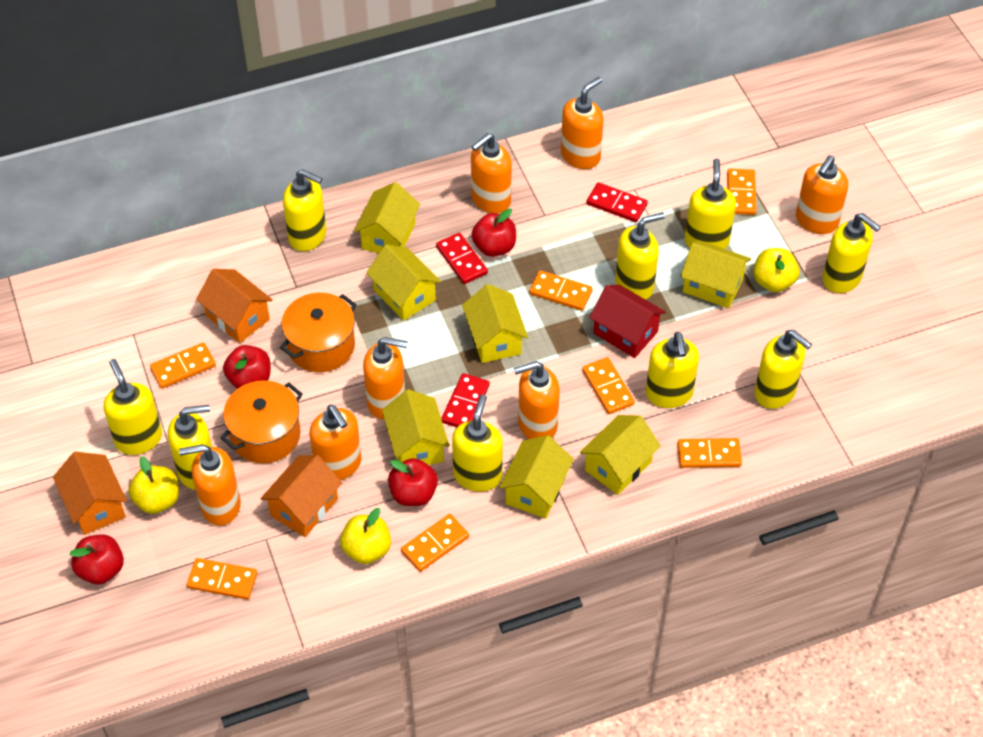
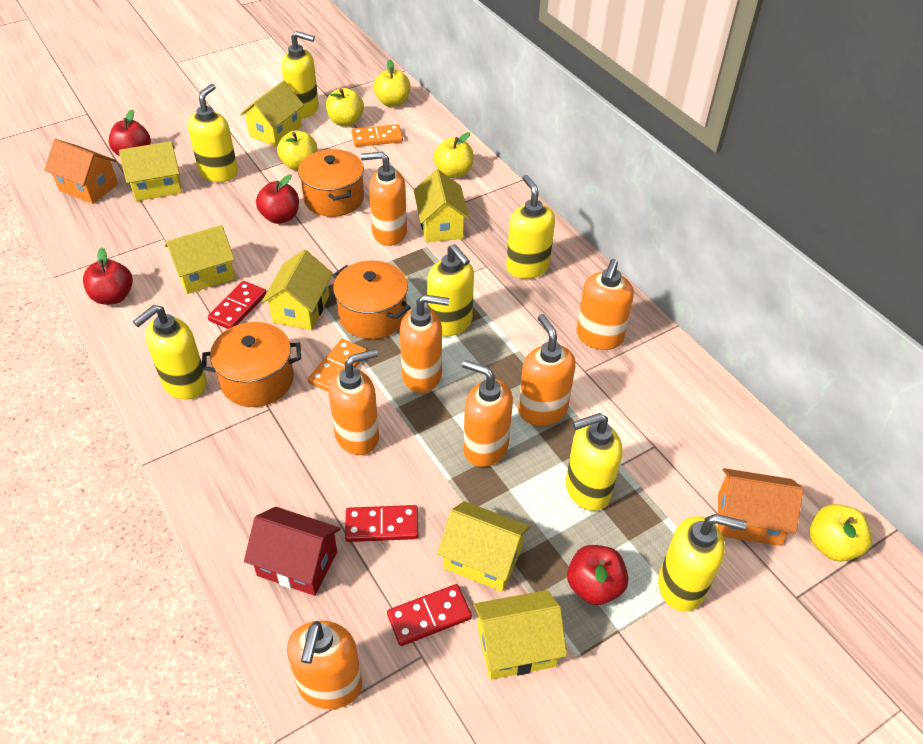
orange domino: 7 -> 2
orange house: 3 -> 2
orange pot: 2 -> 3
yellow apple: 3 -> 5
yellow soap dispenser: 9 -> 7

